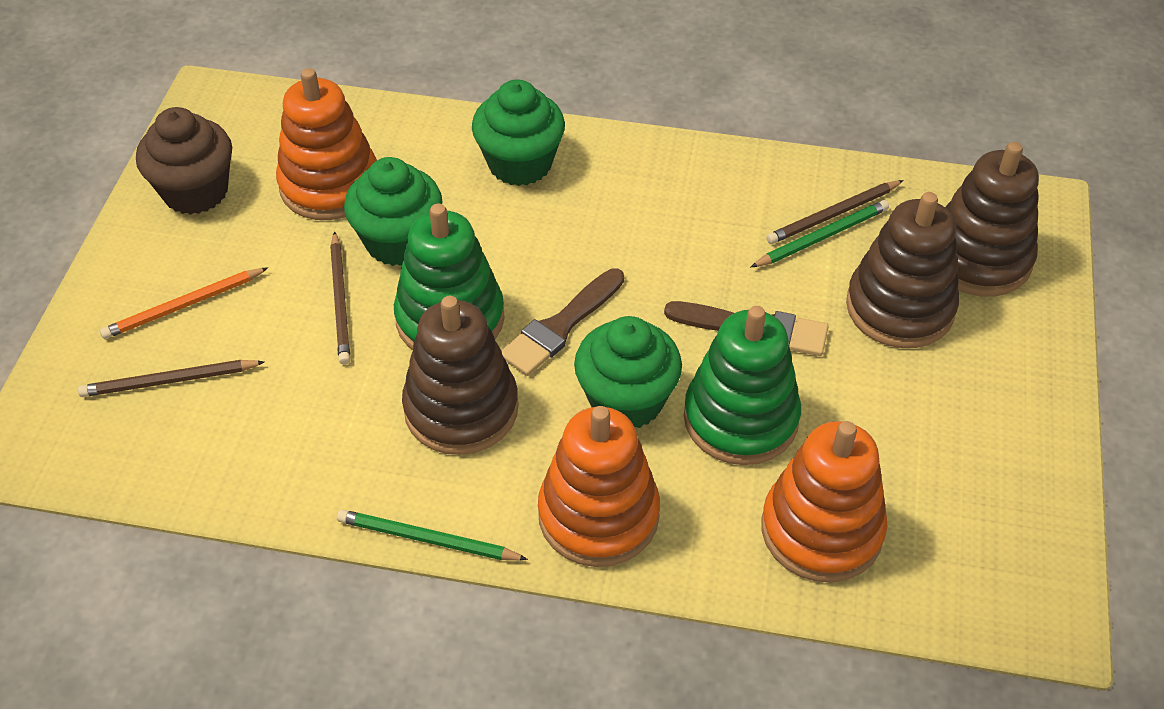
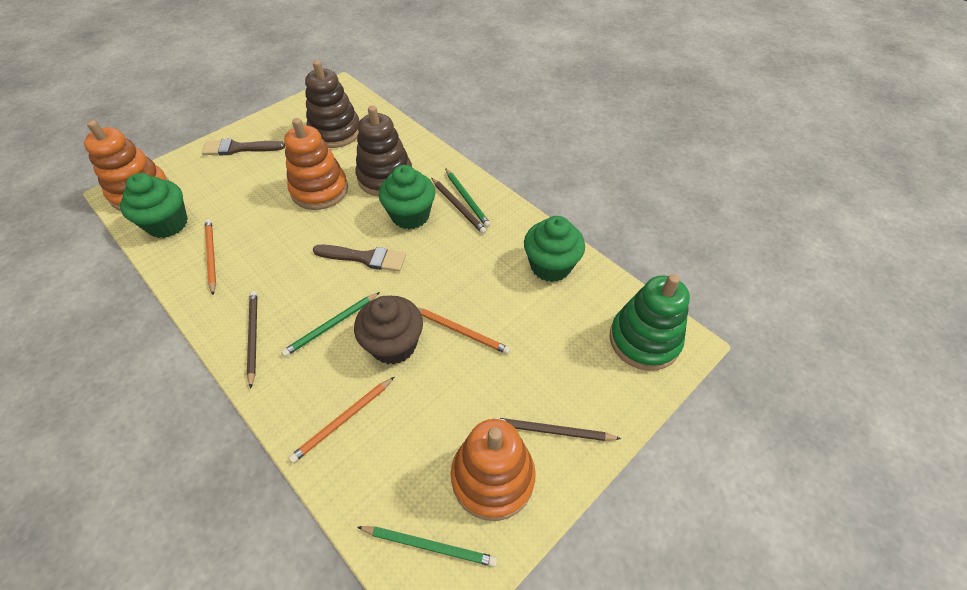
brown stacking toy: 3 -> 2
green pencil: 2 -> 3
green stacking toy: 2 -> 1
orange pencil: 1 -> 3

